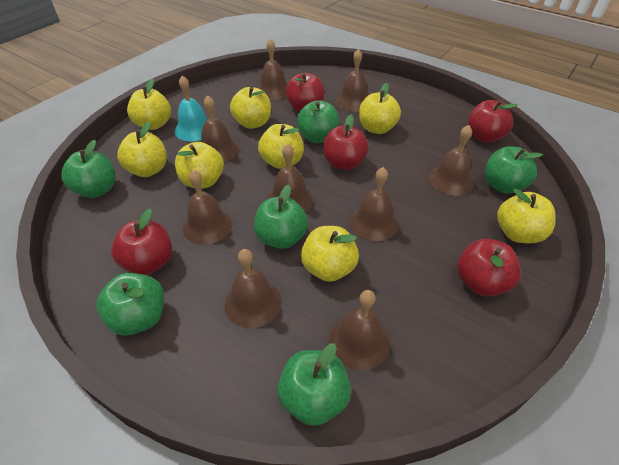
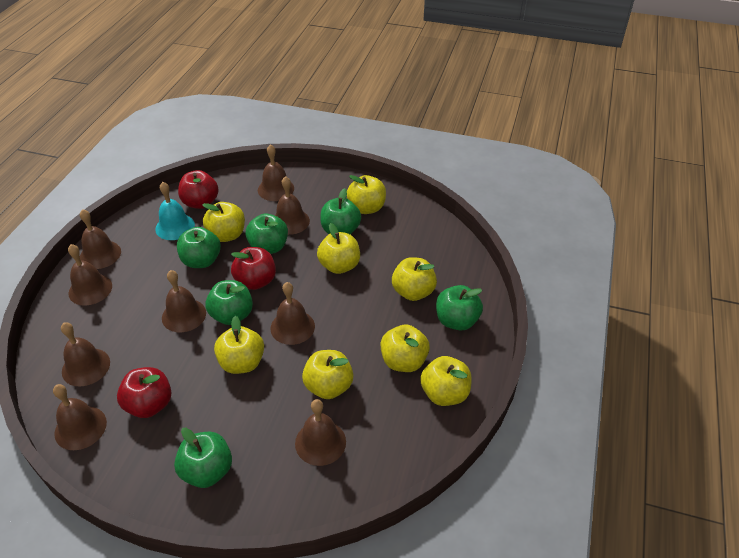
red apple: 5 -> 3

